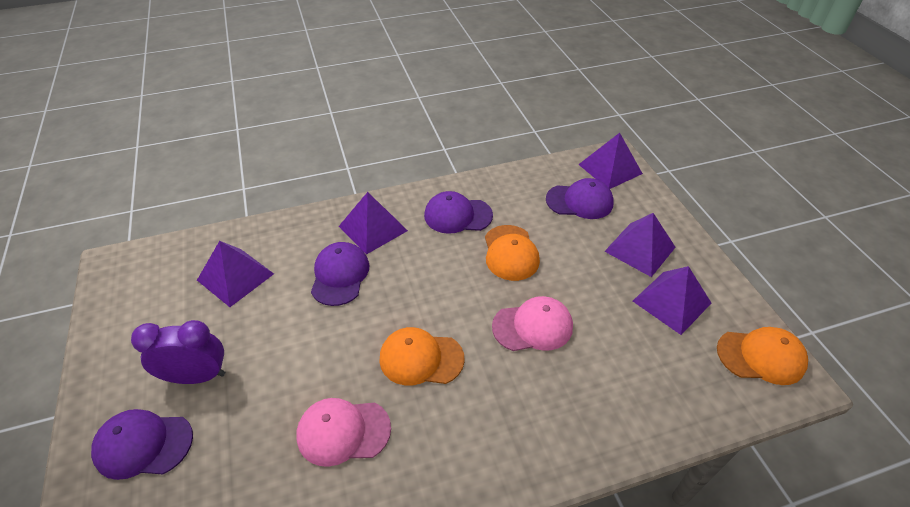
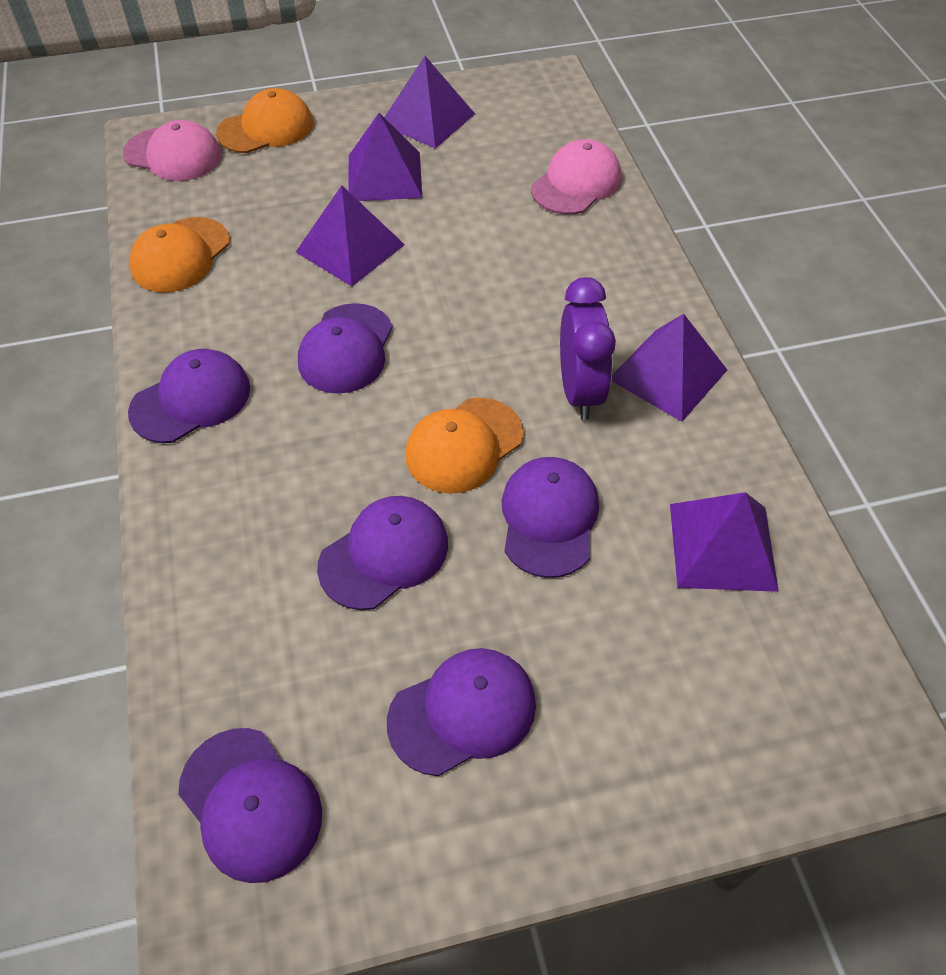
purple cap: 4 -> 6

